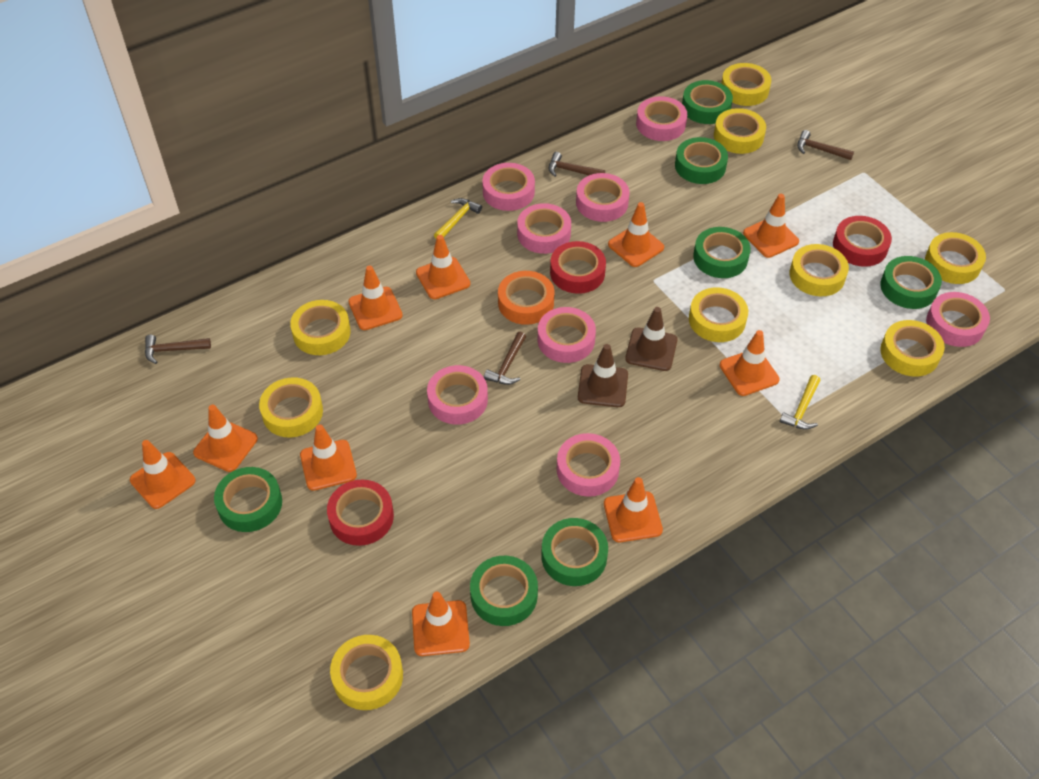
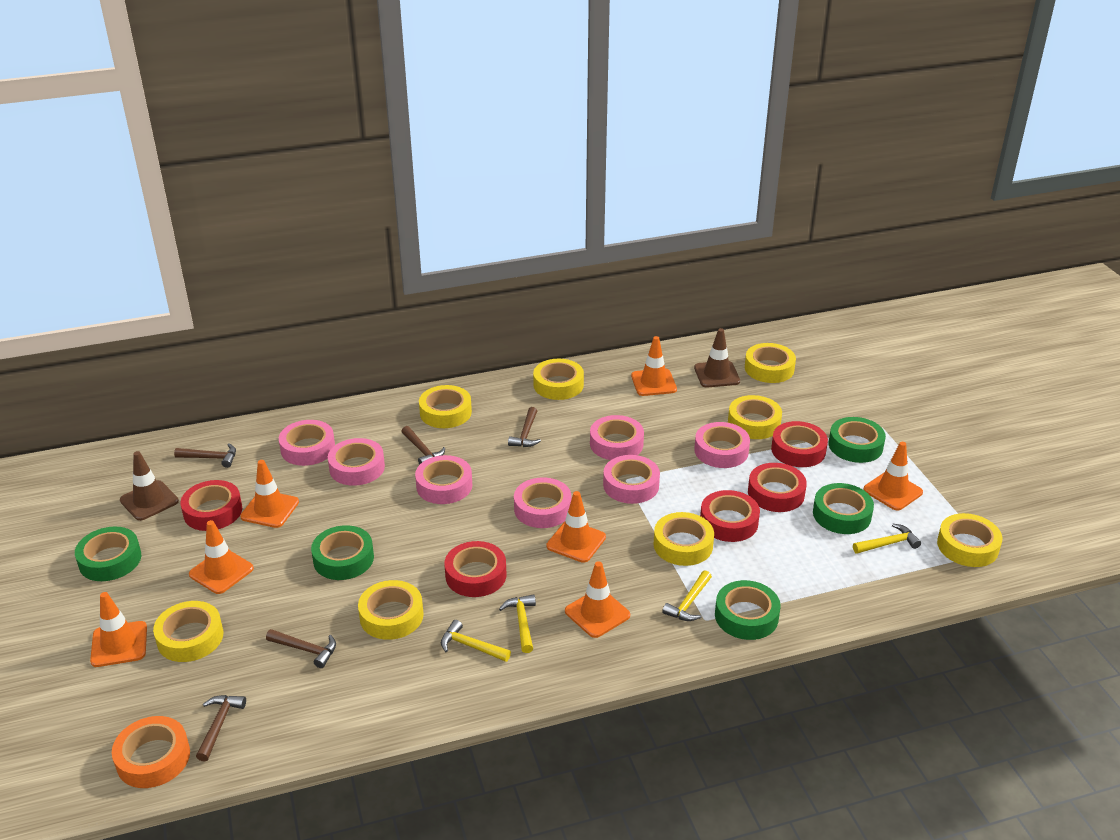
brown hammer: 4 -> 5
green tape: 7 -> 5
orange traffic cone: 10 -> 7
pink tape: 8 -> 7
red tape: 3 -> 5
yellow hammer: 2 -> 4
yellow tape: 9 -> 8

